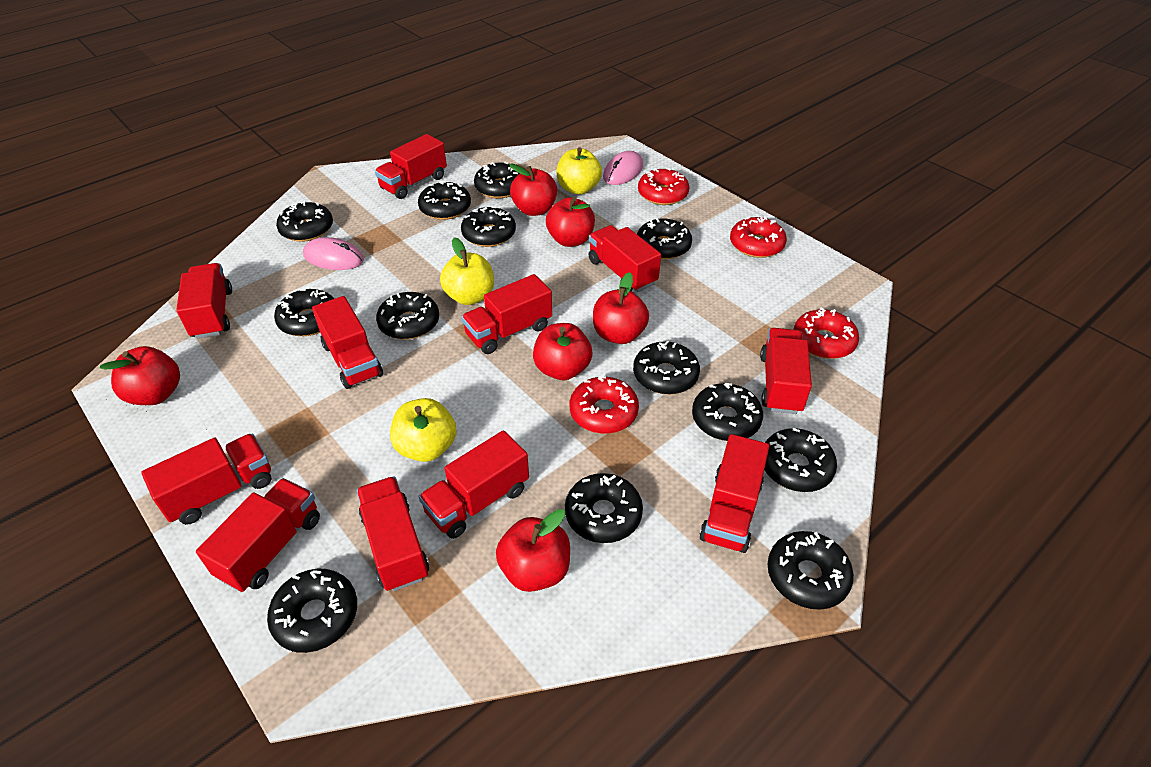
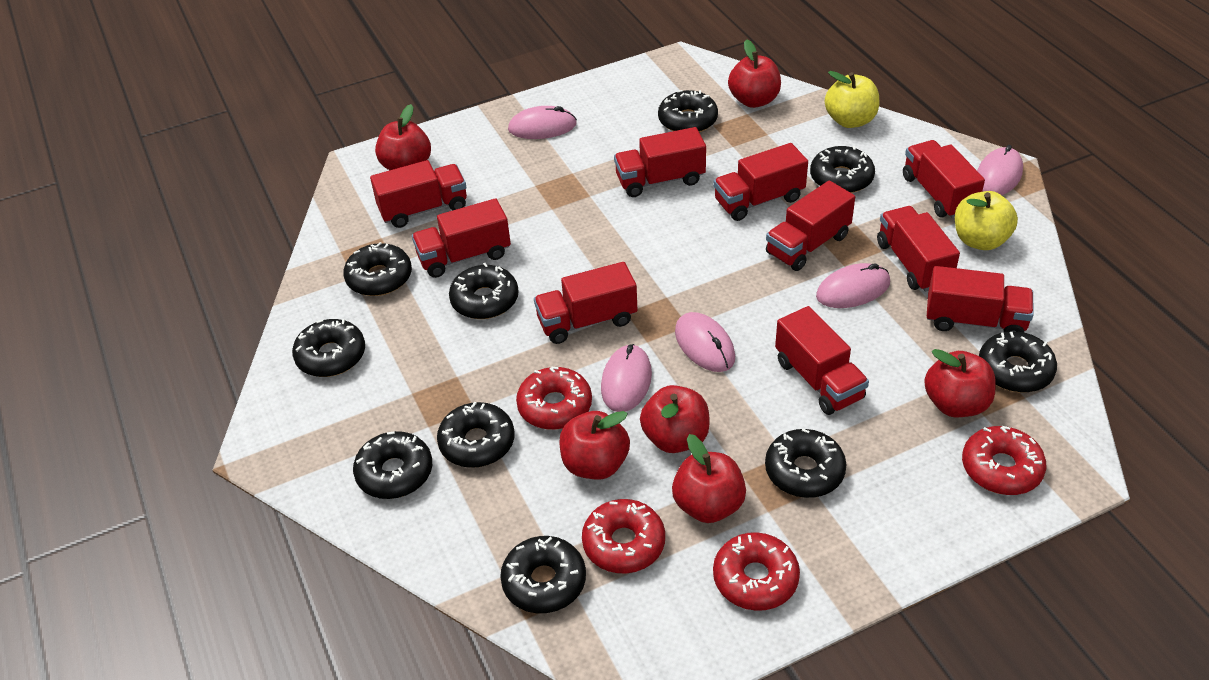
black donut: 13 -> 10
pink mouse: 2 -> 5
red truck: 11 -> 10
yellow apple: 3 -> 2

